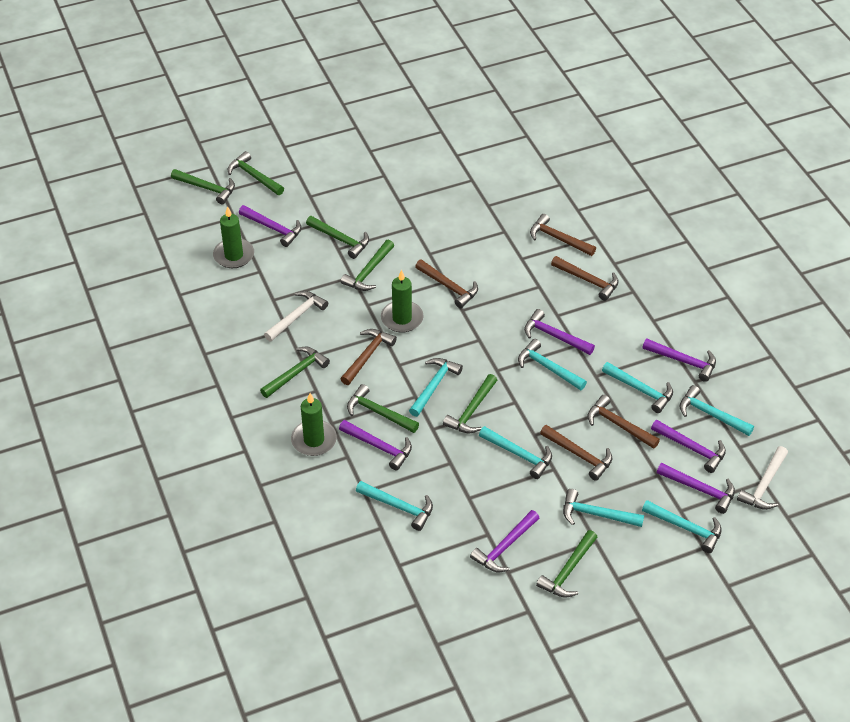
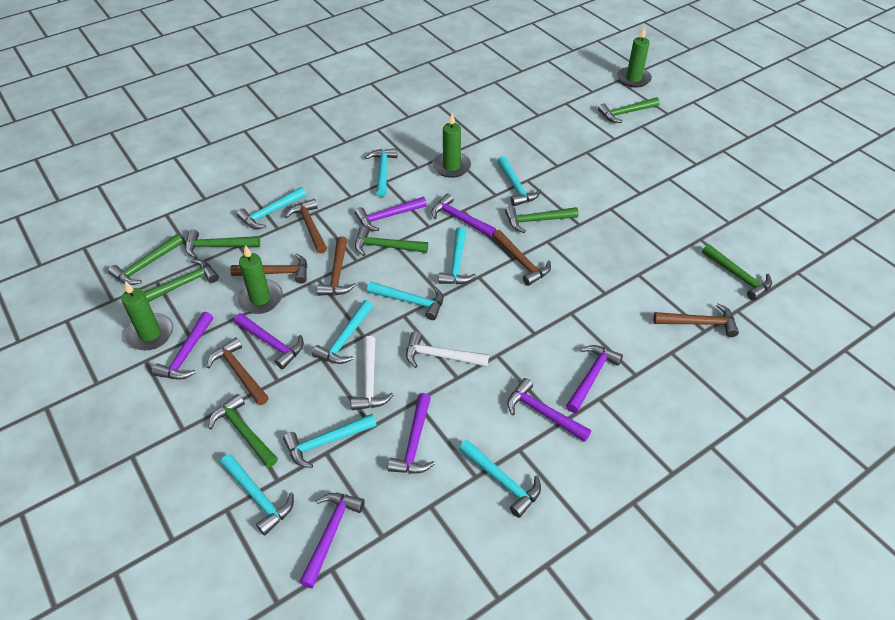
green candle: 3 -> 4
purple hammer: 7 -> 8
turquoise hammer: 8 -> 9

